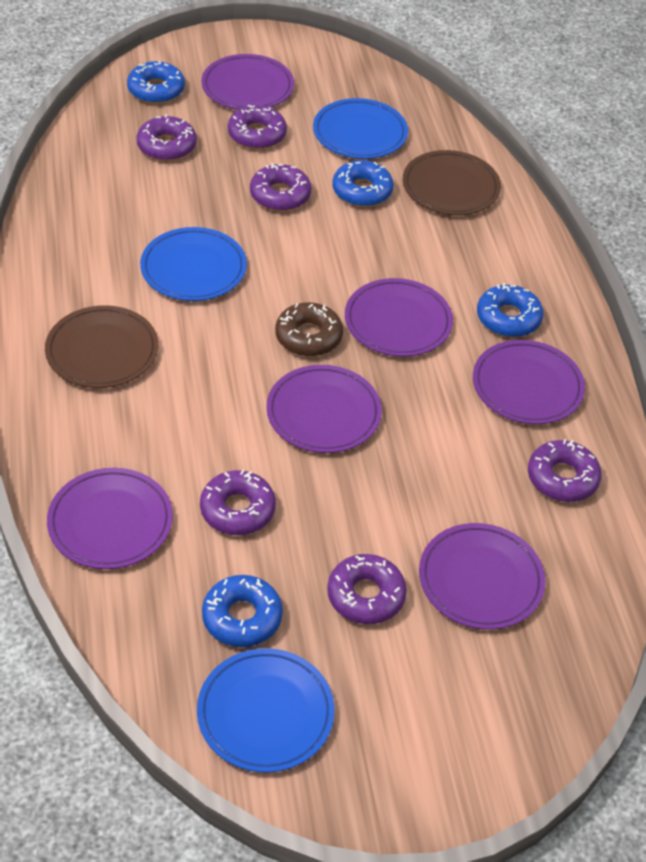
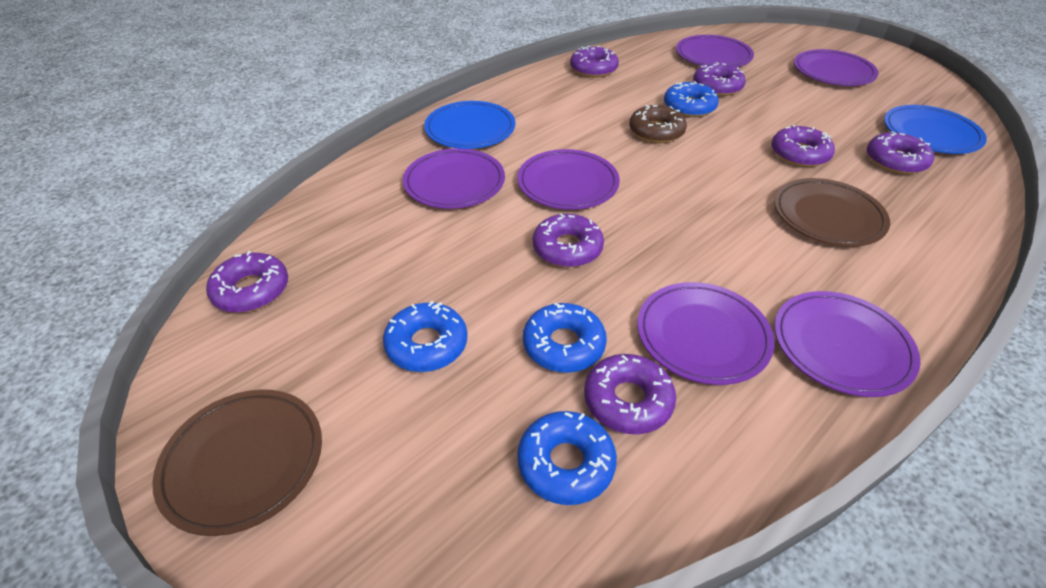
blue plate: 3 -> 2
purple donut: 6 -> 7

